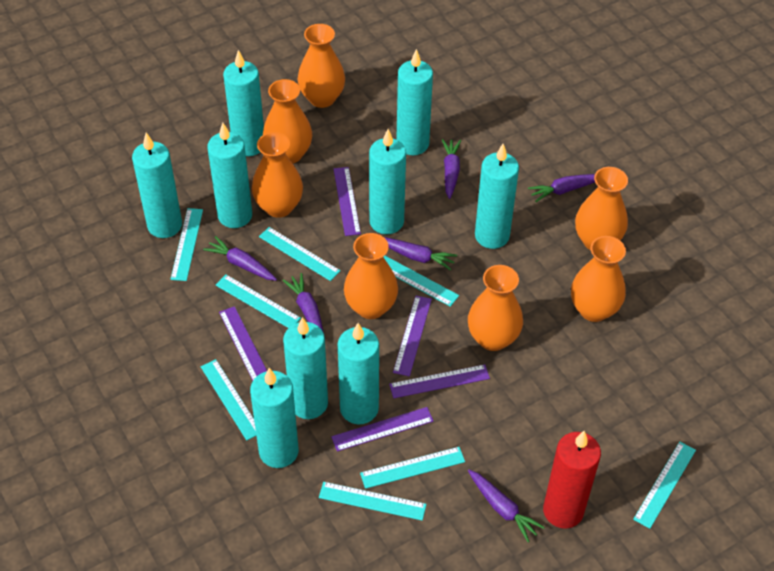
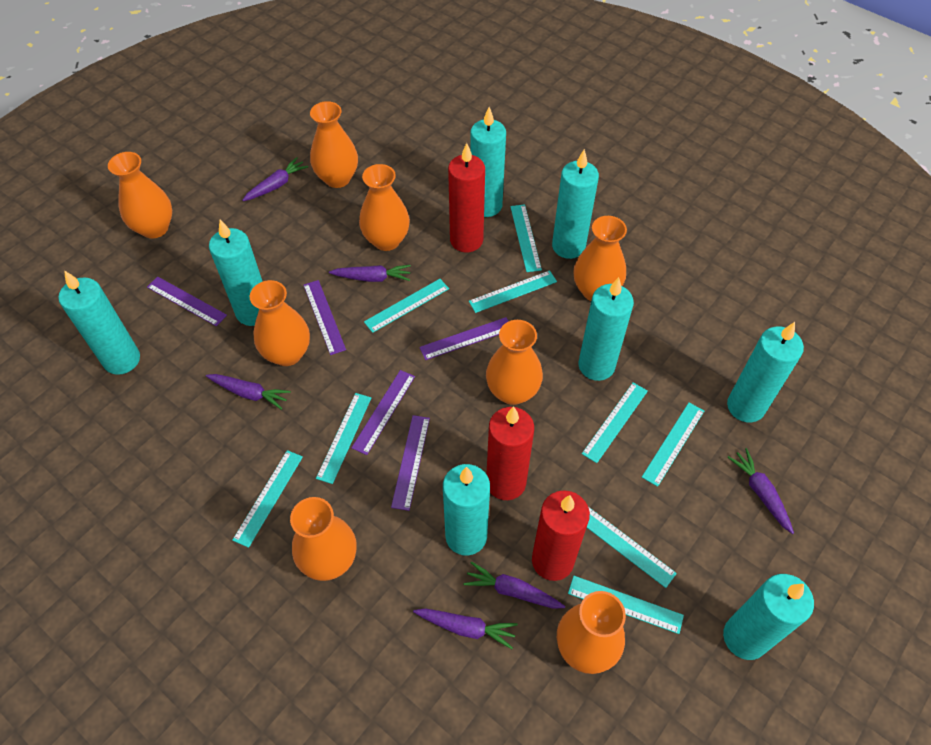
orange vase: 7 -> 8
red candle: 1 -> 3
turquoise candle: 9 -> 8
turquoise ruler: 8 -> 9

